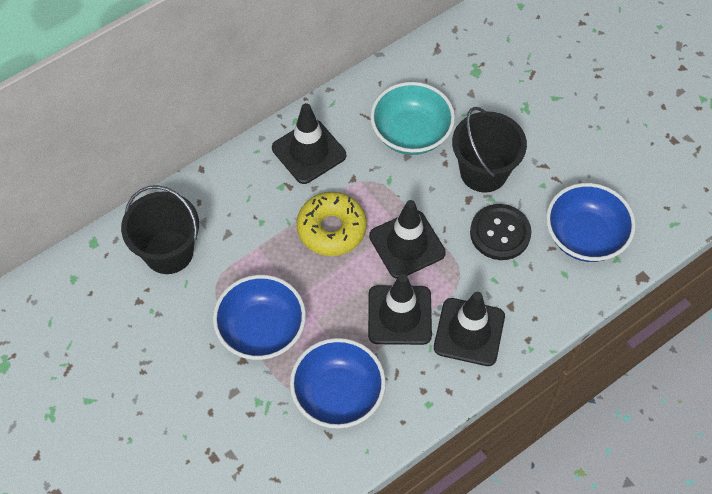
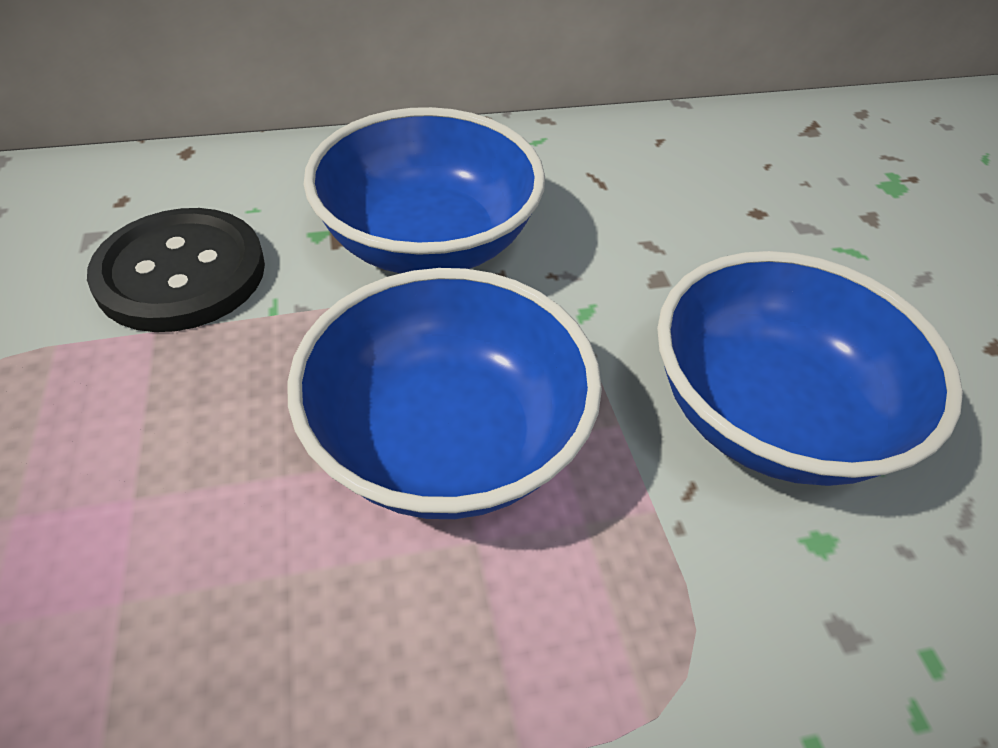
black bucket: 2 -> 0
black traffic cone: 4 -> 0
turquoise bowl: 1 -> 0
yellow donut: 1 -> 0

